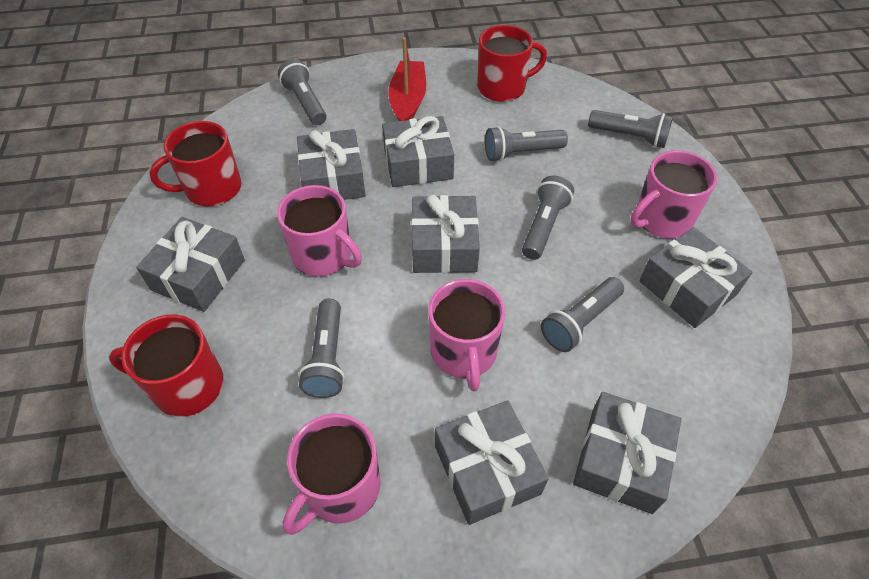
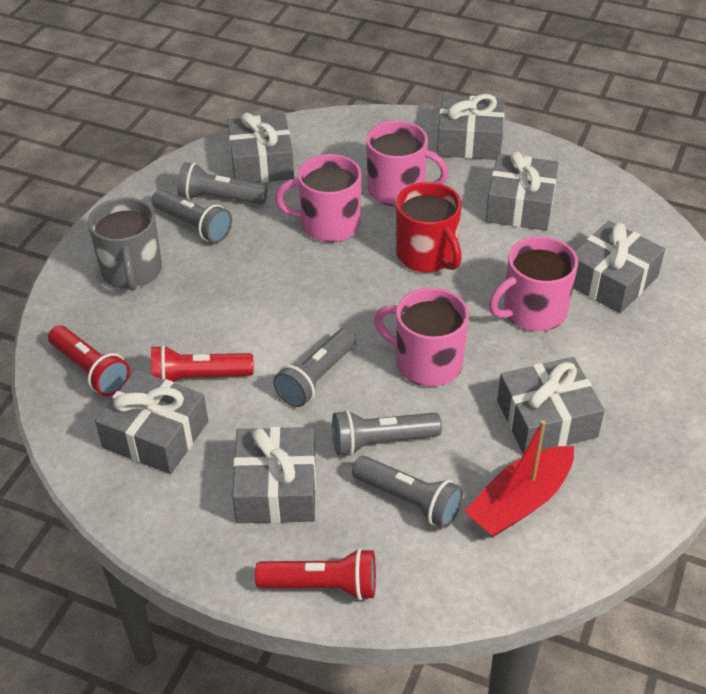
grey flashlight: 6 -> 5
grey mug: 0 -> 1
red flashlight: 0 -> 3
red mug: 3 -> 1

